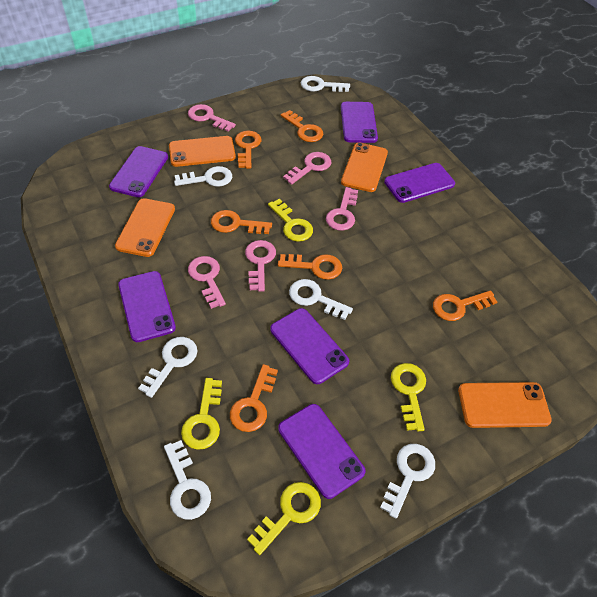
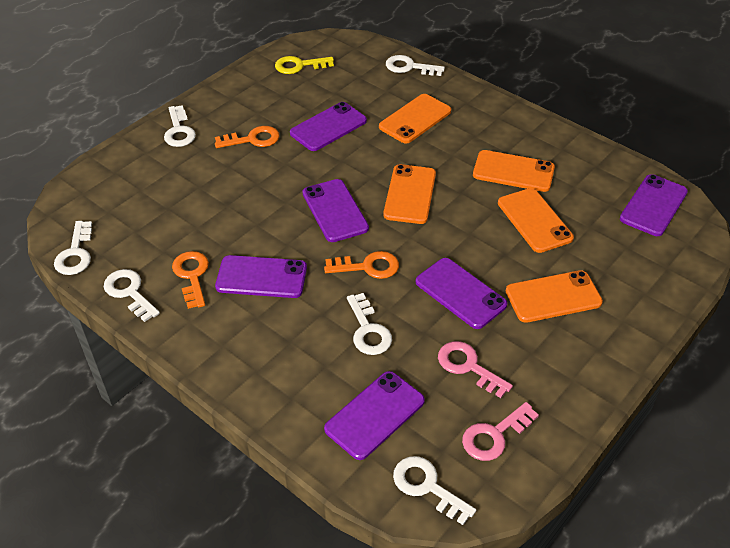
orange key: 6 -> 3
orange phone: 4 -> 5
pink key: 5 -> 2
yellow key: 4 -> 1

